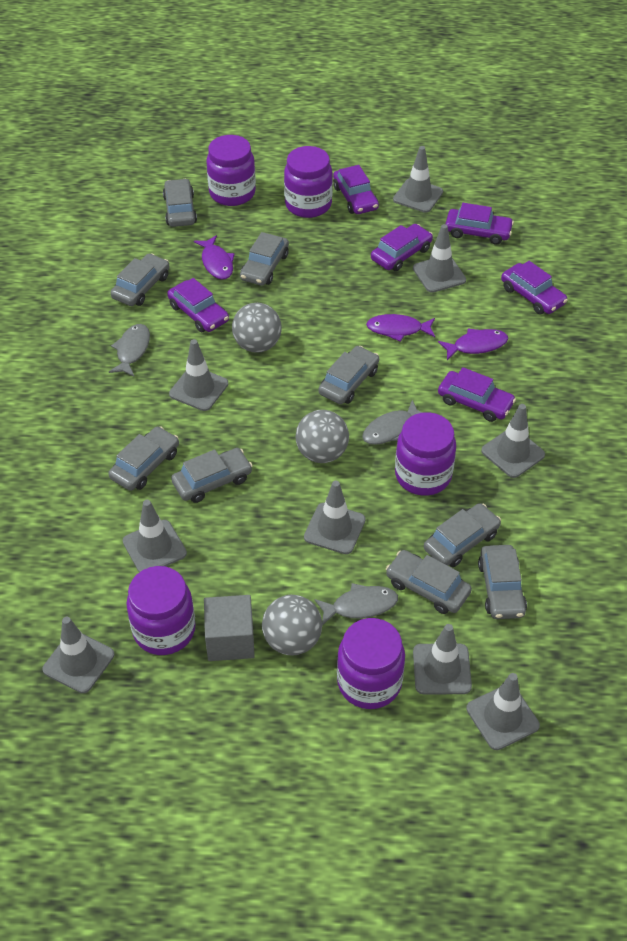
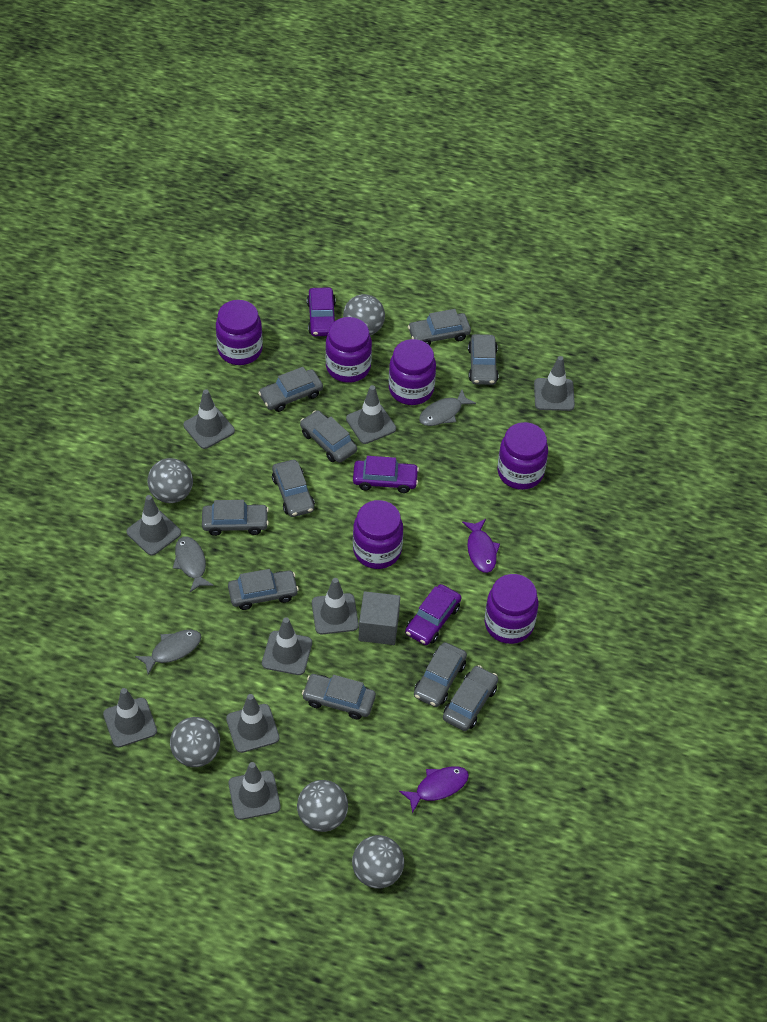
grey ball: 3 -> 5
grey car: 9 -> 10
purple car: 6 -> 3
purple fish: 3 -> 2
purple jar: 5 -> 6

